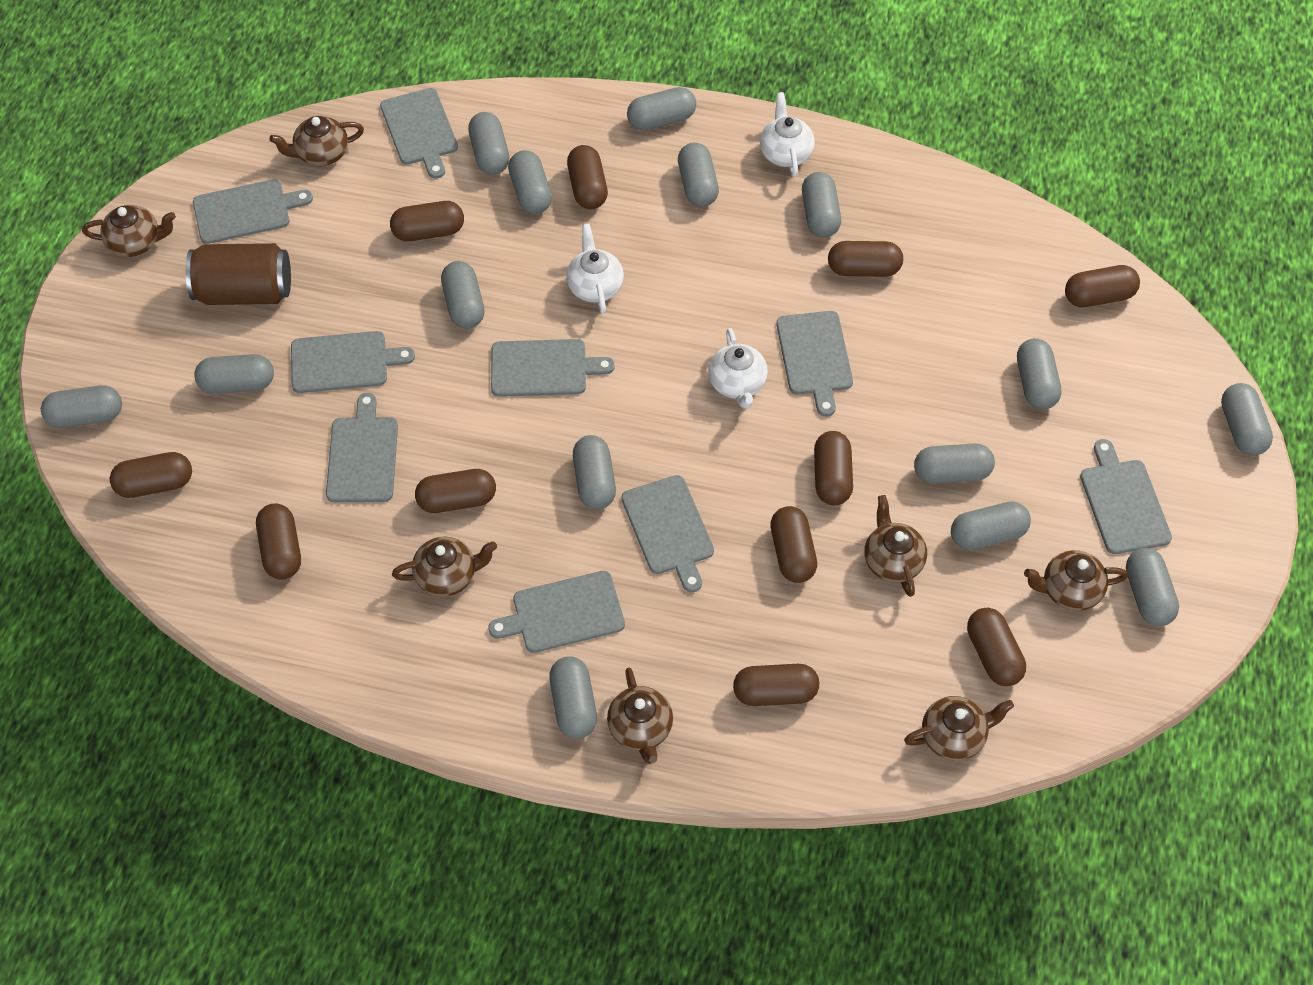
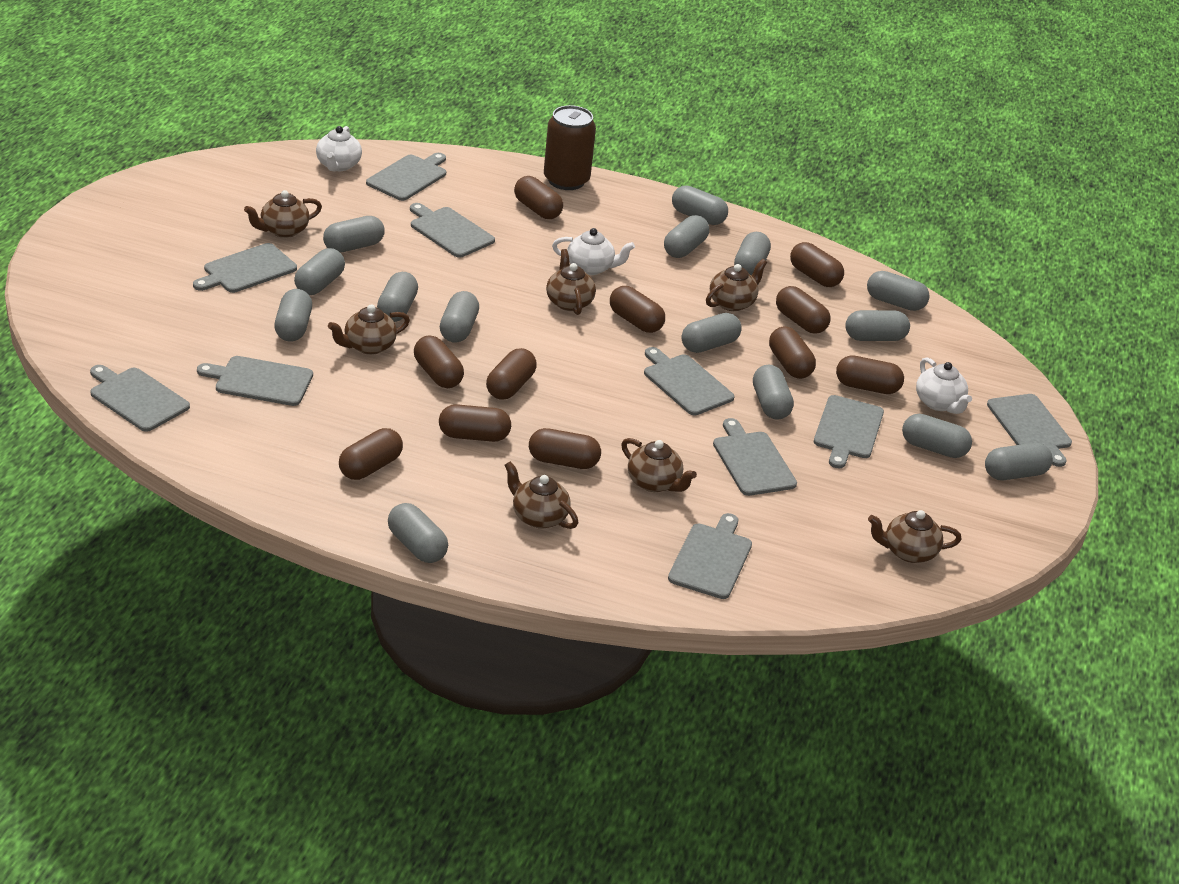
grey cutting board: 9 -> 10

